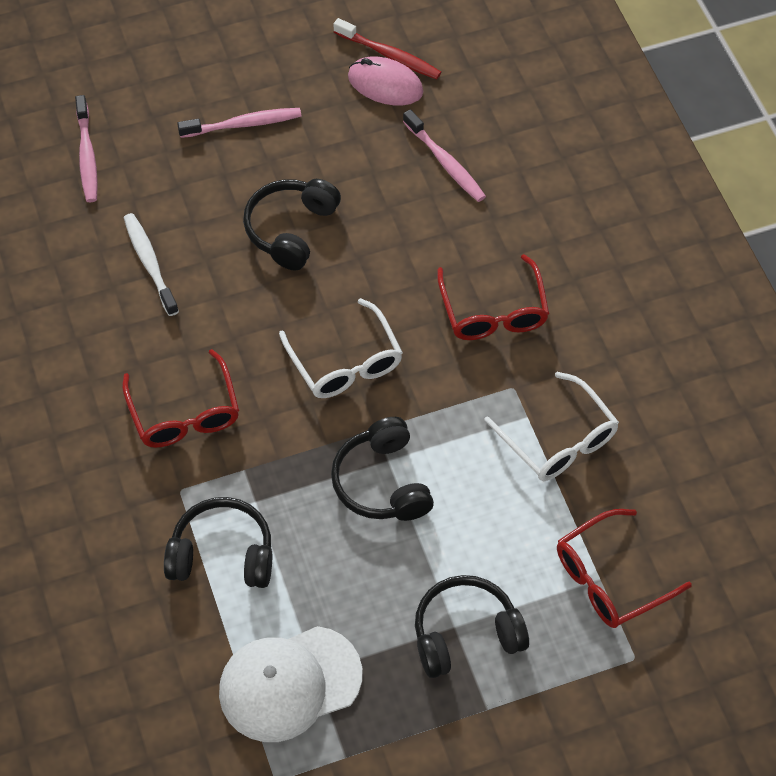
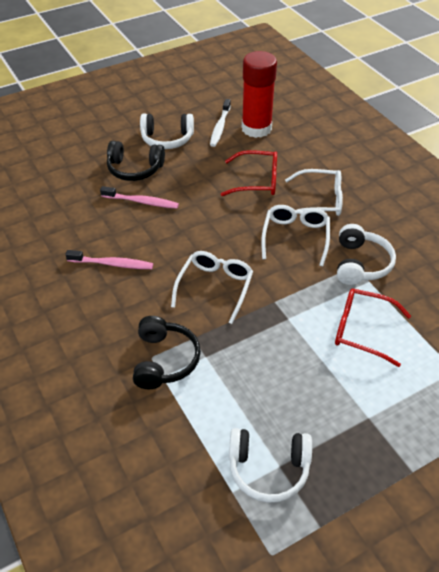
black headphones: 4 -> 2
pink mouse: 1 -> 0
pink toothbrush: 3 -> 2
red glasses: 3 -> 2
red glue stick: 0 -> 1
red toothbrush: 1 -> 0
white cap: 1 -> 0
white glasses: 2 -> 3
white headphones: 0 -> 3

